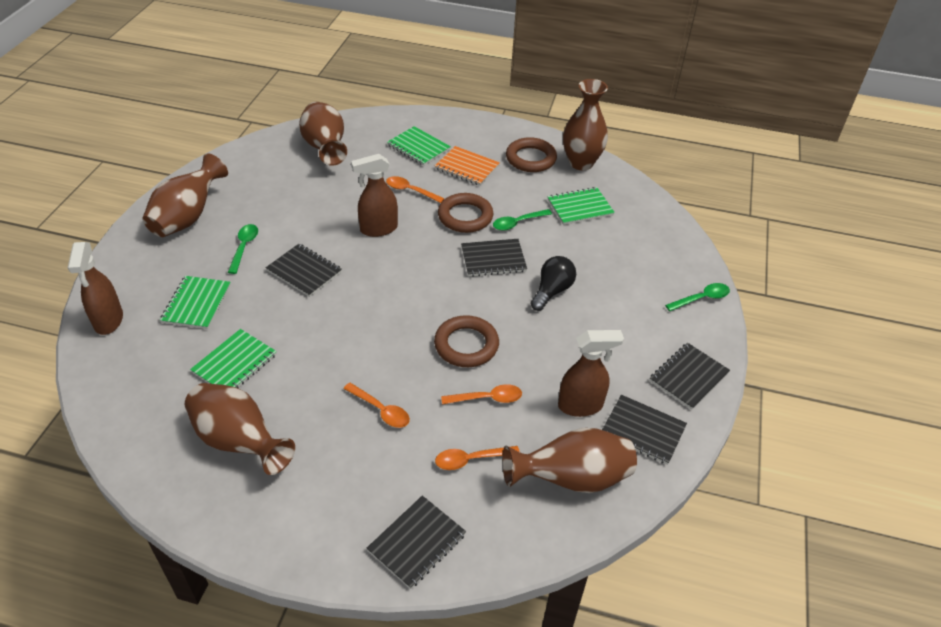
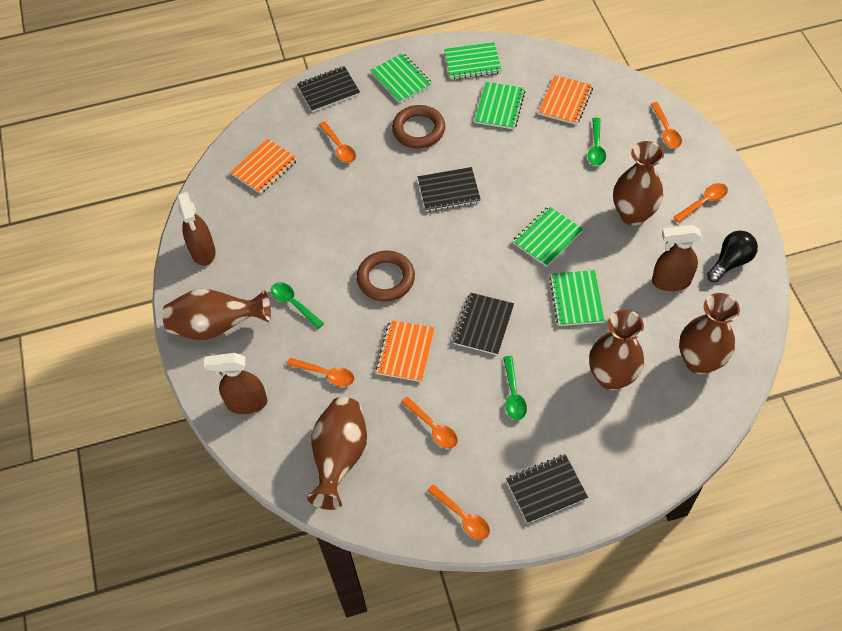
black notebook: 5 -> 4
brown ring: 3 -> 2
green notebook: 4 -> 5
orange notebook: 1 -> 3
orange spoon: 4 -> 6

